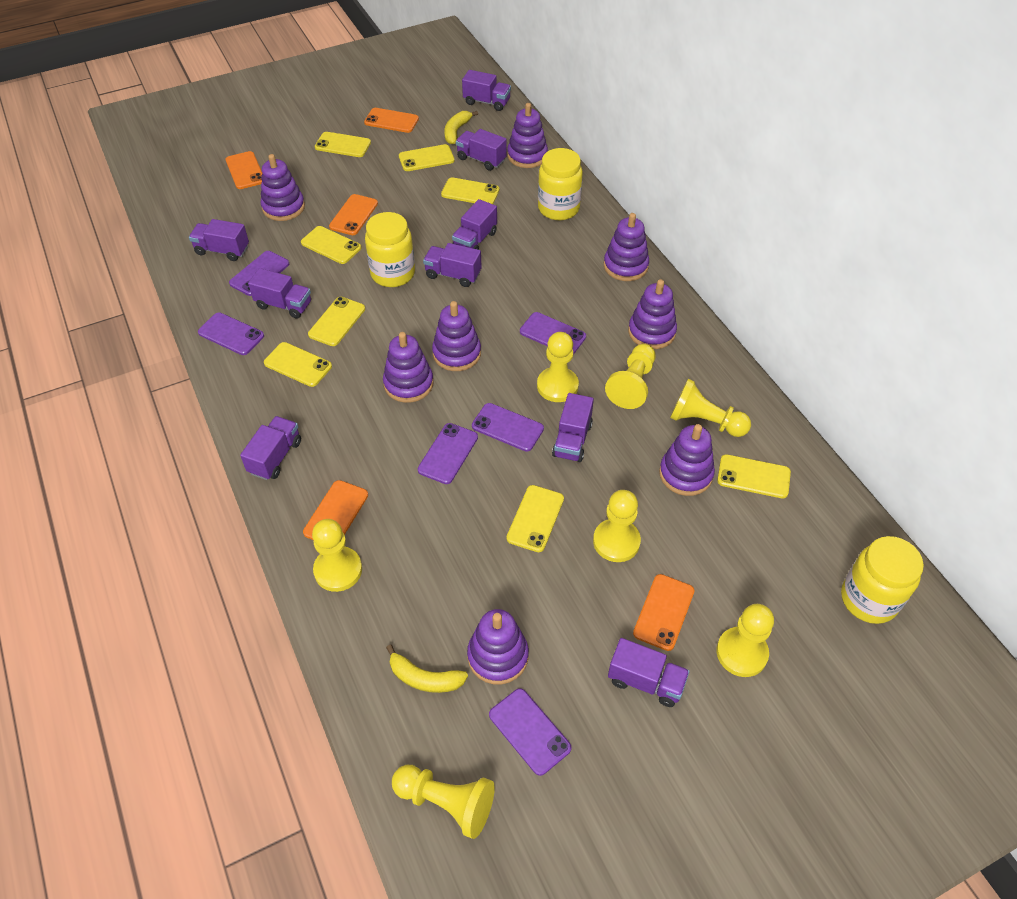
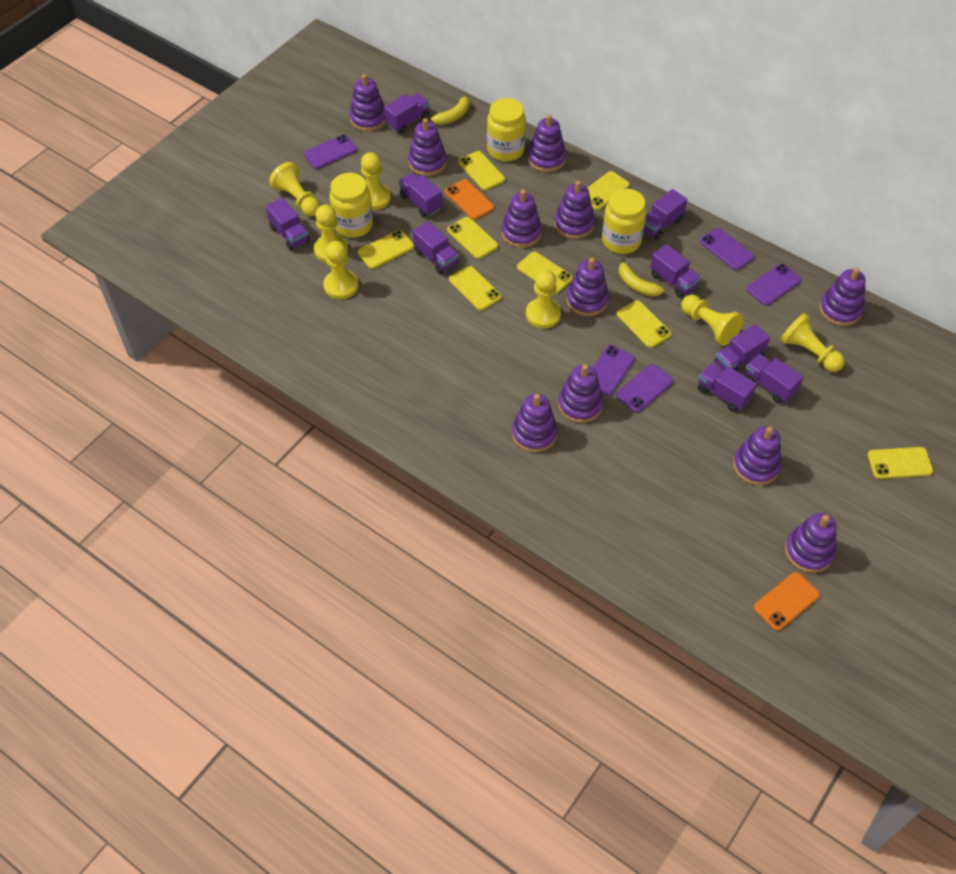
orange phone: 5 -> 2
purple phone: 6 -> 5
purple stacking toy: 8 -> 11

